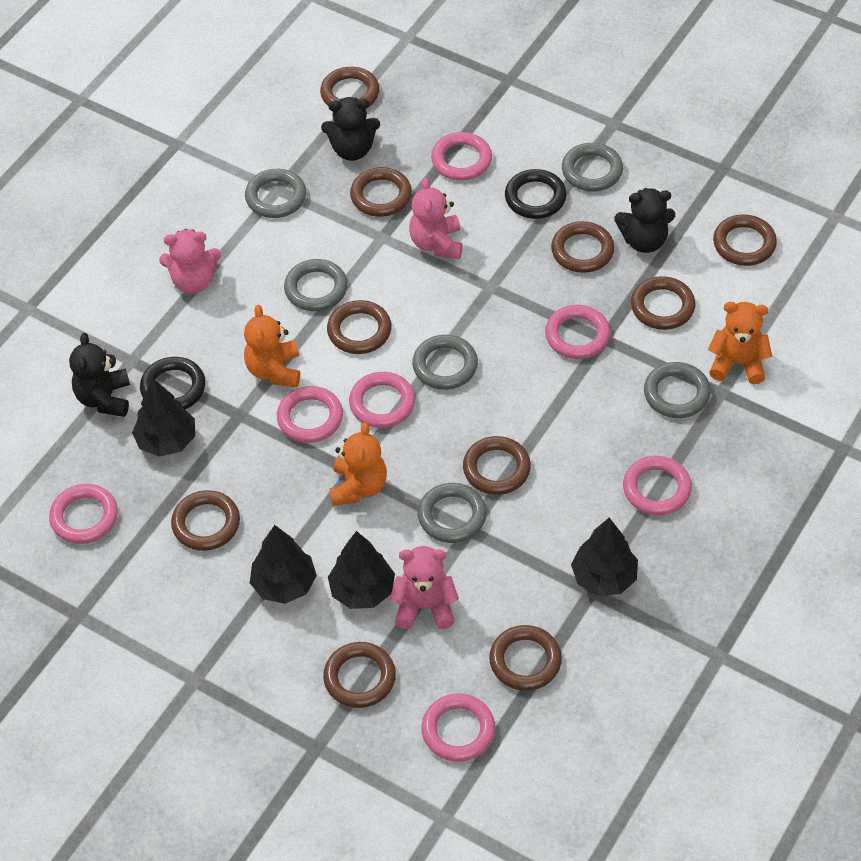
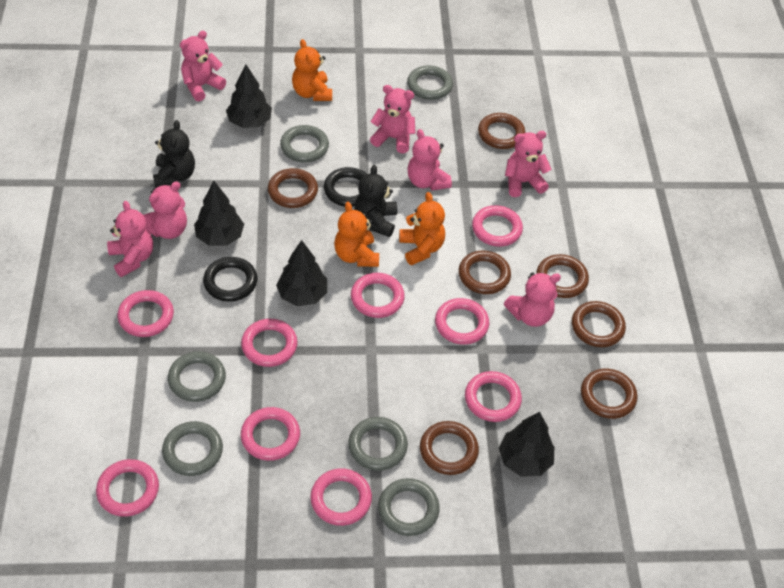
black teddy bear: 3 -> 2
brown ring: 10 -> 7
pink ring: 7 -> 9
pink teddy bear: 3 -> 7

